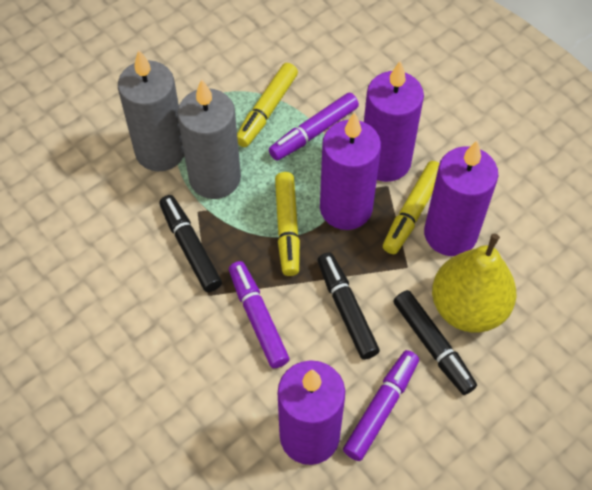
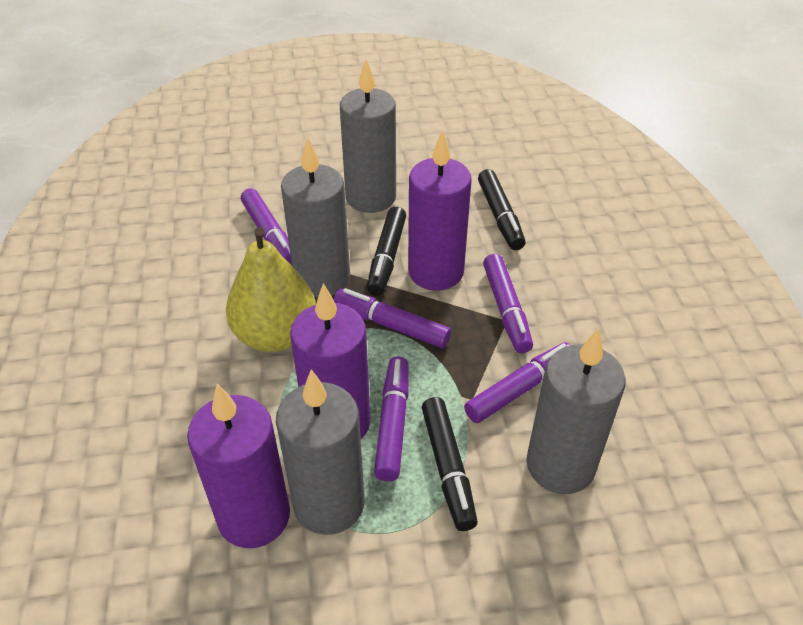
grey candle: 2 -> 4
purple candle: 4 -> 3
purple marker: 3 -> 5
yellow marker: 3 -> 0

